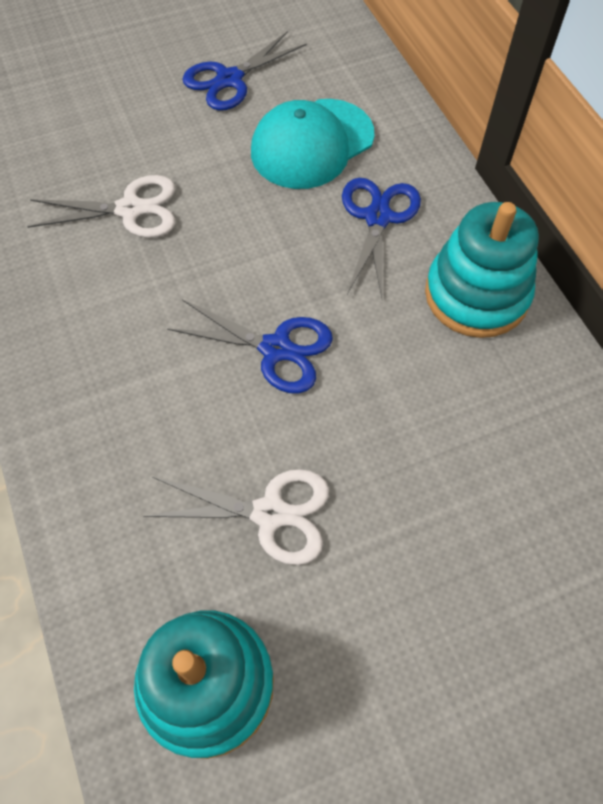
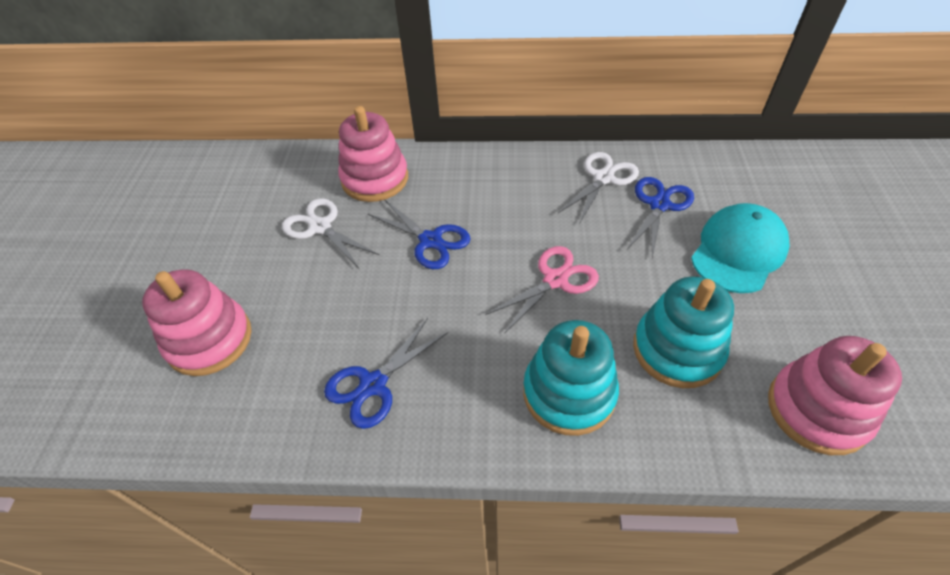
pink scissors: 0 -> 1
pink stacking toy: 0 -> 3

